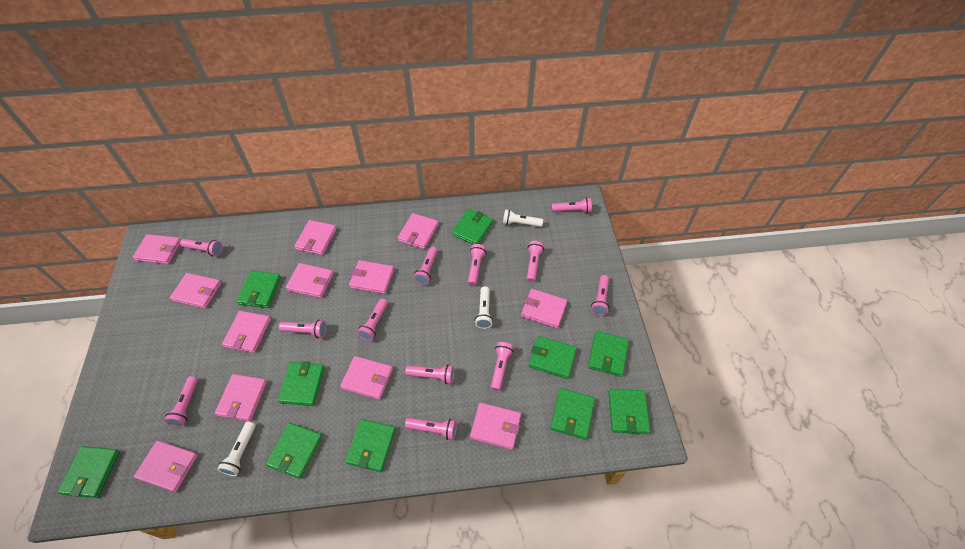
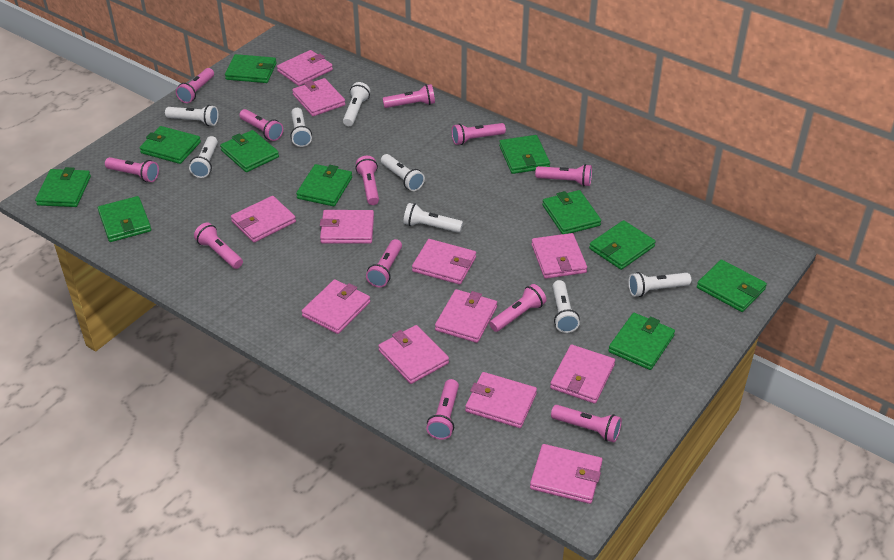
green wallet: 10 -> 11
white flashlight: 3 -> 8

